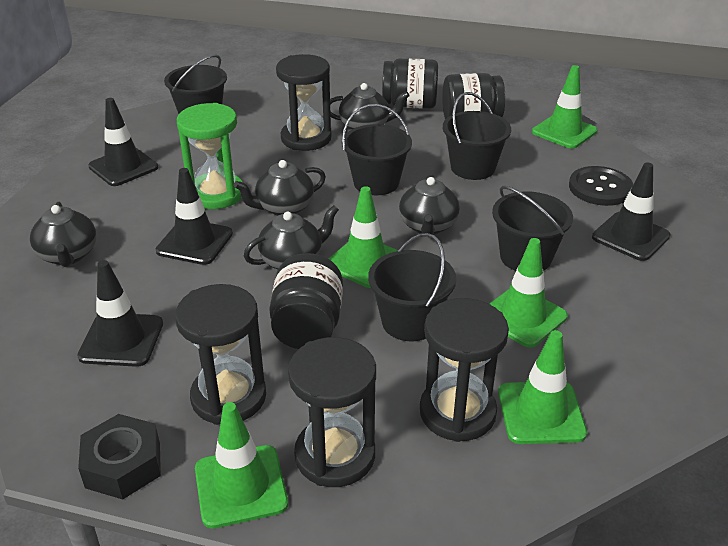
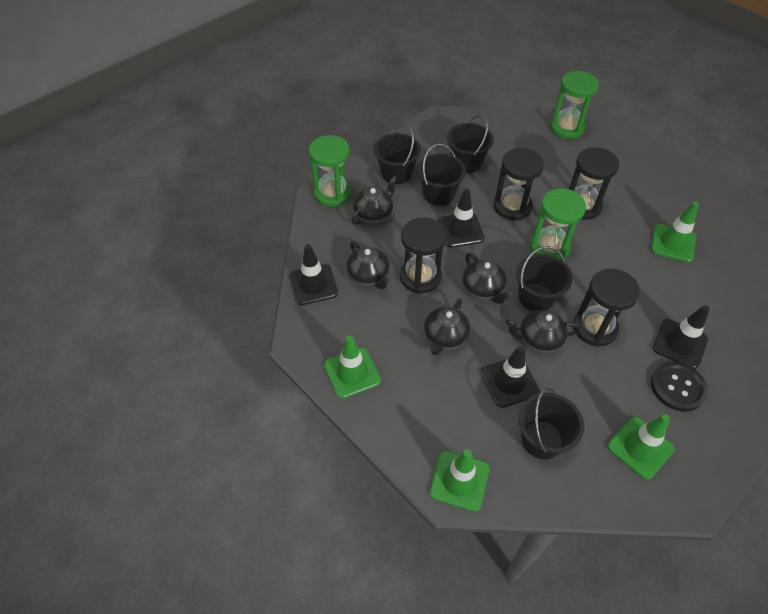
black jar: 3 -> 0
black nut: 1 -> 0
green hourglass: 1 -> 3
green traffic cone: 5 -> 4

